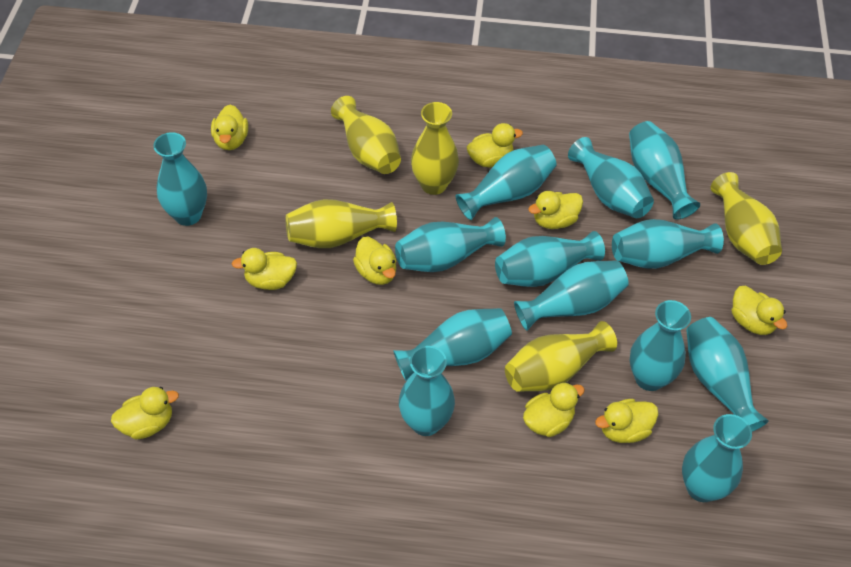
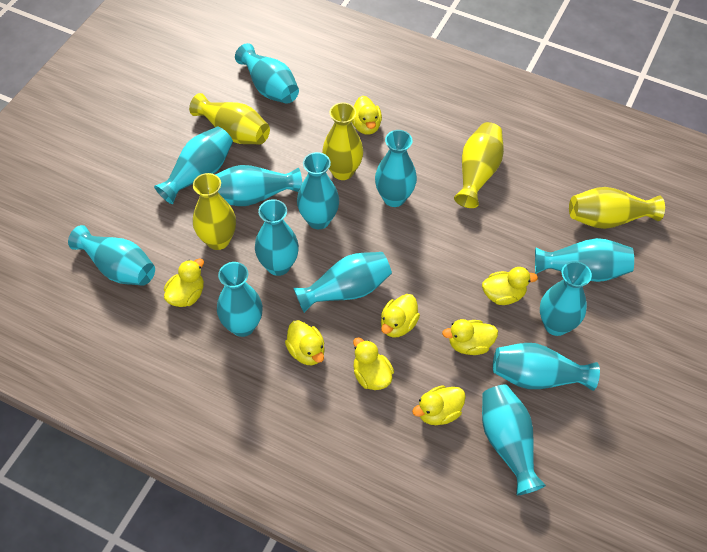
yellow duck: 9 -> 8

